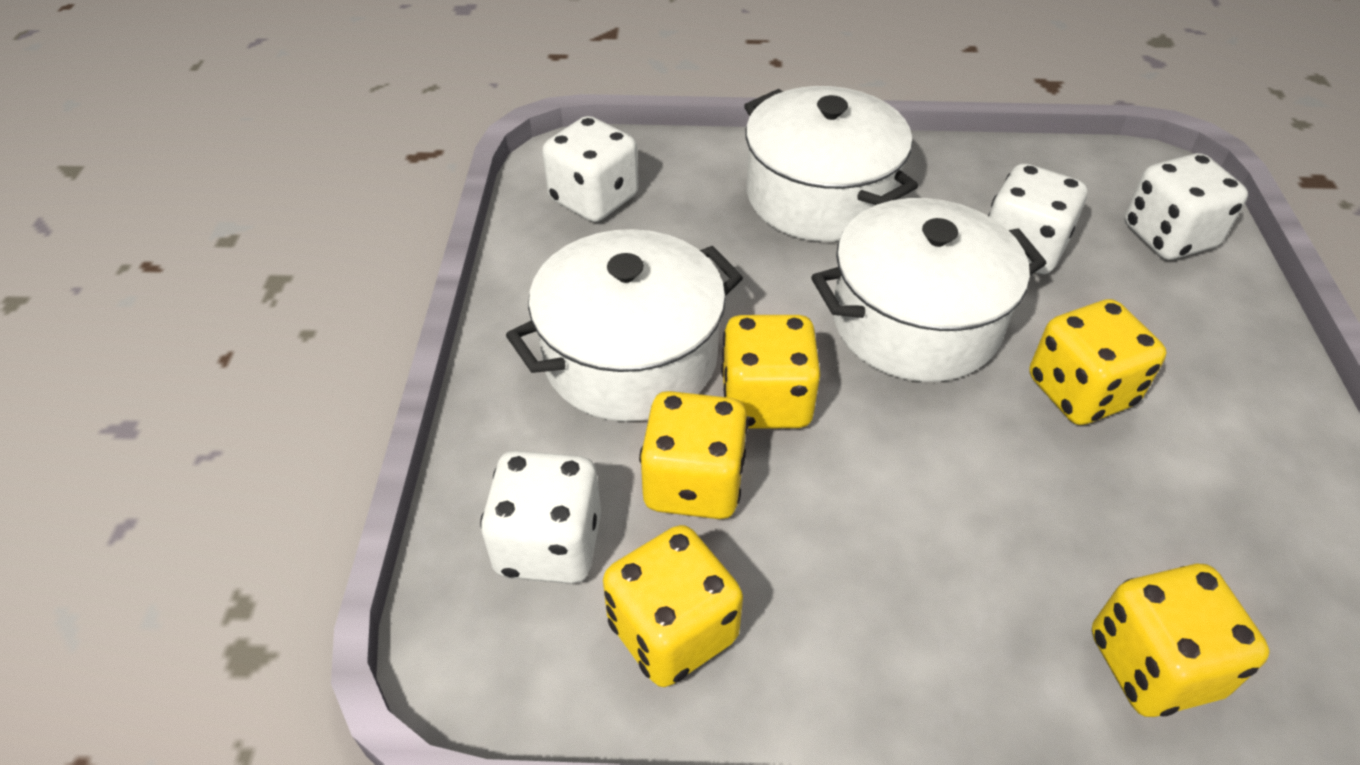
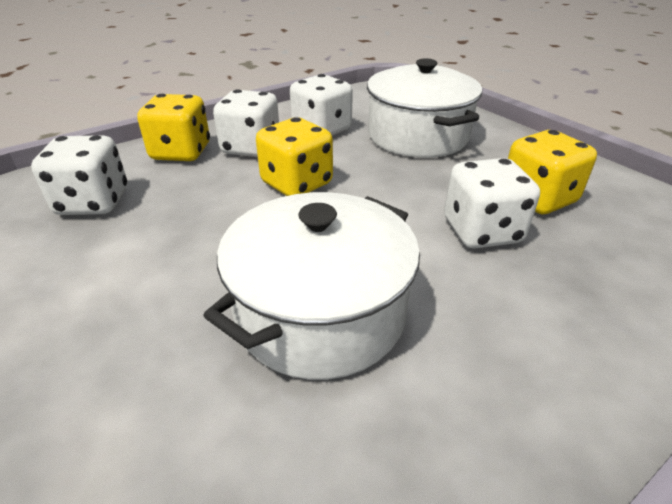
white pot: 3 -> 2
yellow dice: 5 -> 3

